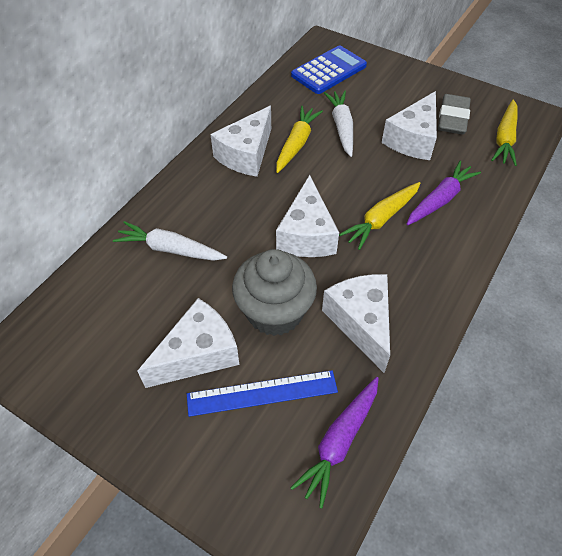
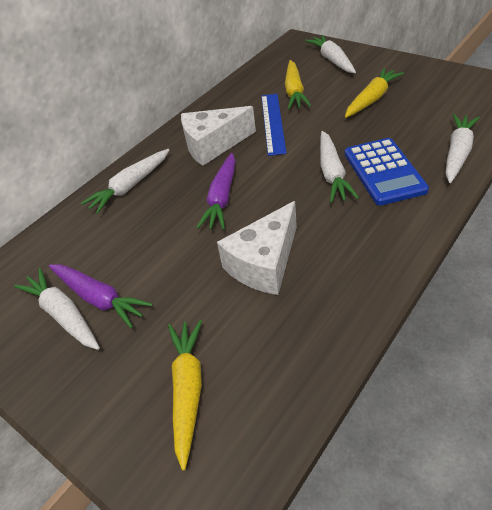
grey cupcake: 1 -> 0
grey eraser: 1 -> 0
white carrot: 2 -> 5
white cheese: 5 -> 2

